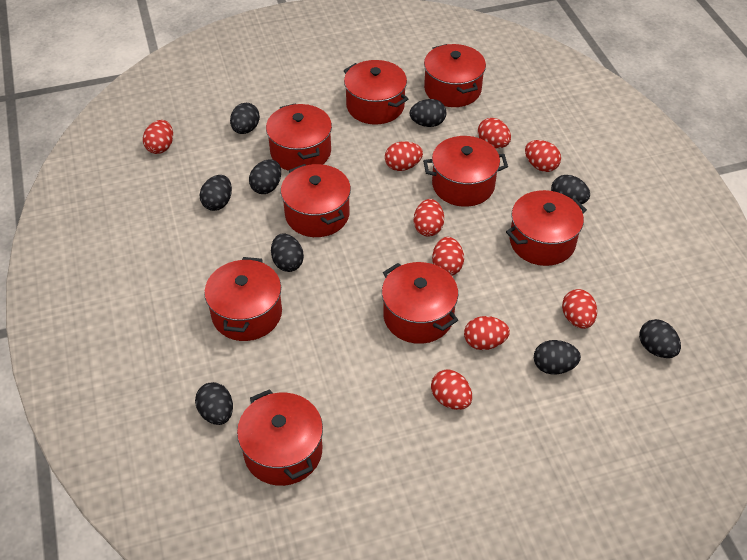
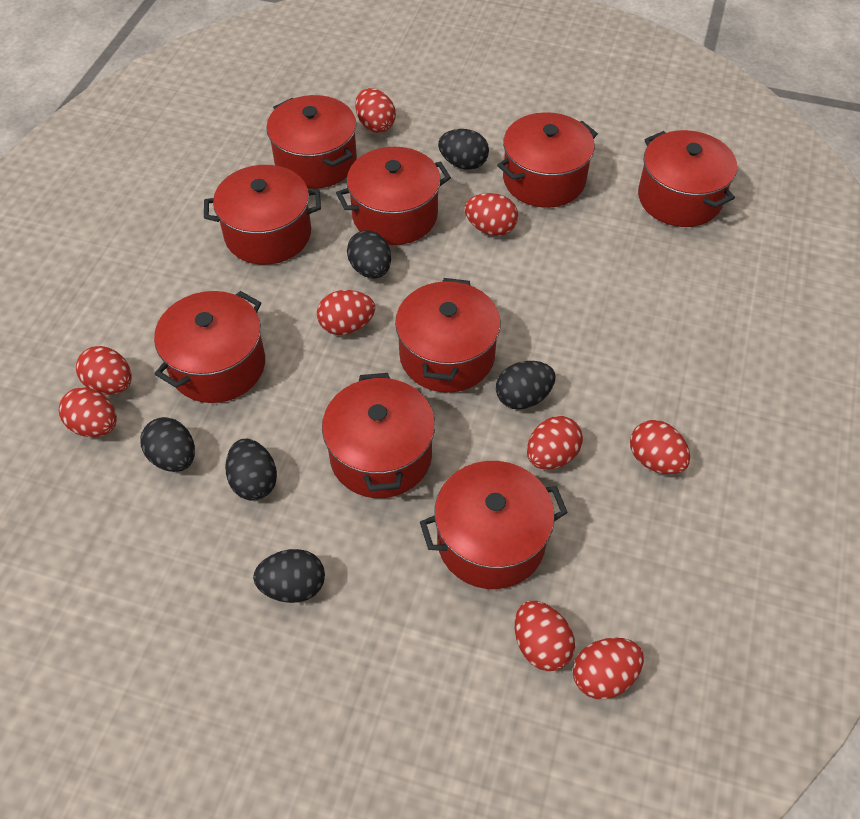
black egg: 9 -> 6

